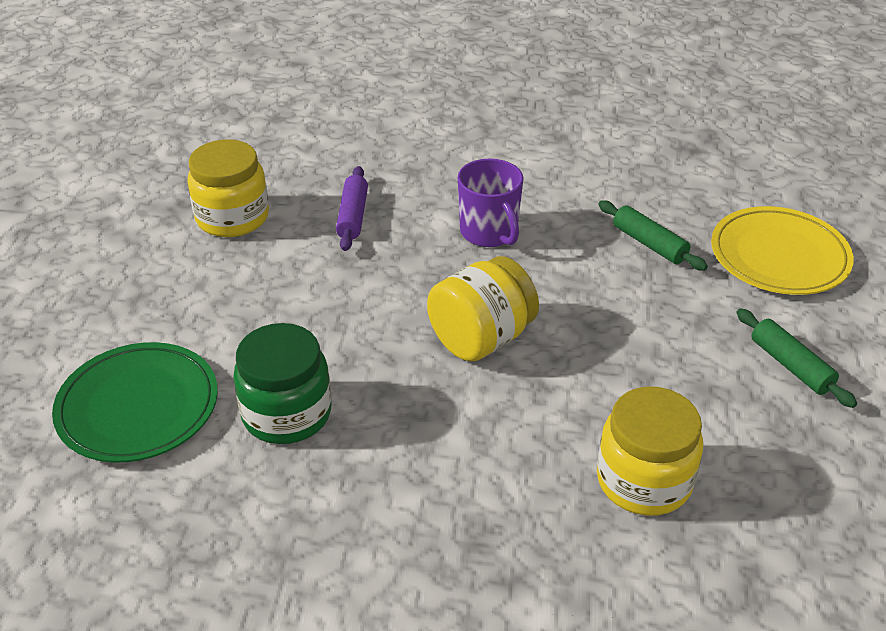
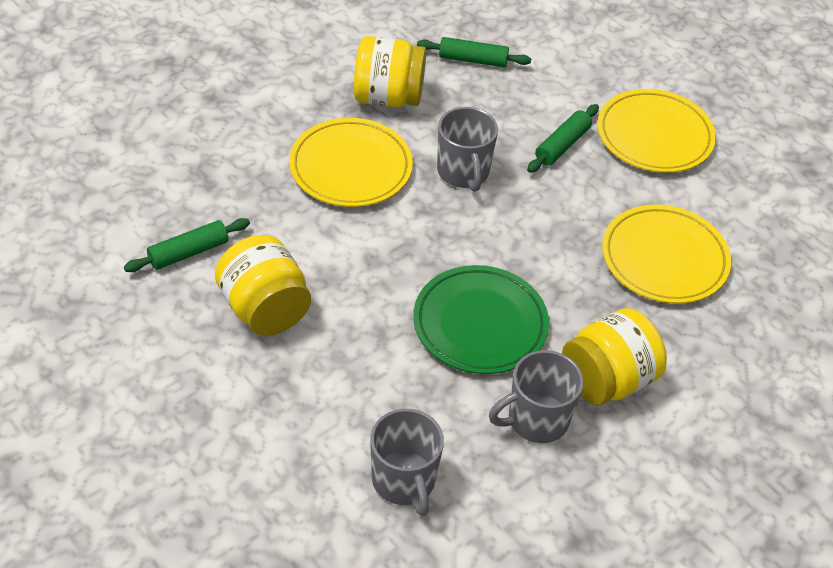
green jar: 1 -> 0
green rolling pin: 2 -> 3
grey mug: 0 -> 3
purple mug: 1 -> 0
purple rolling pin: 1 -> 0
yellow plate: 1 -> 3

